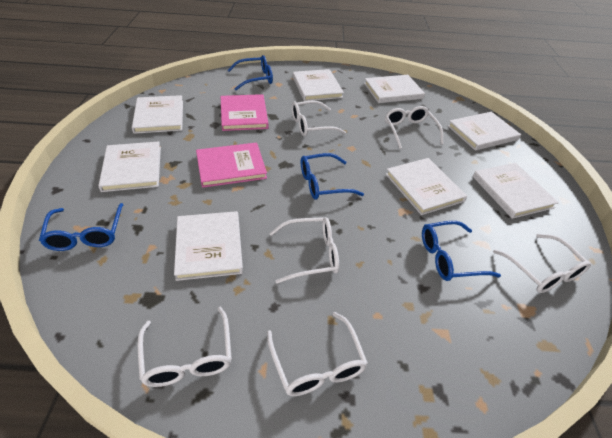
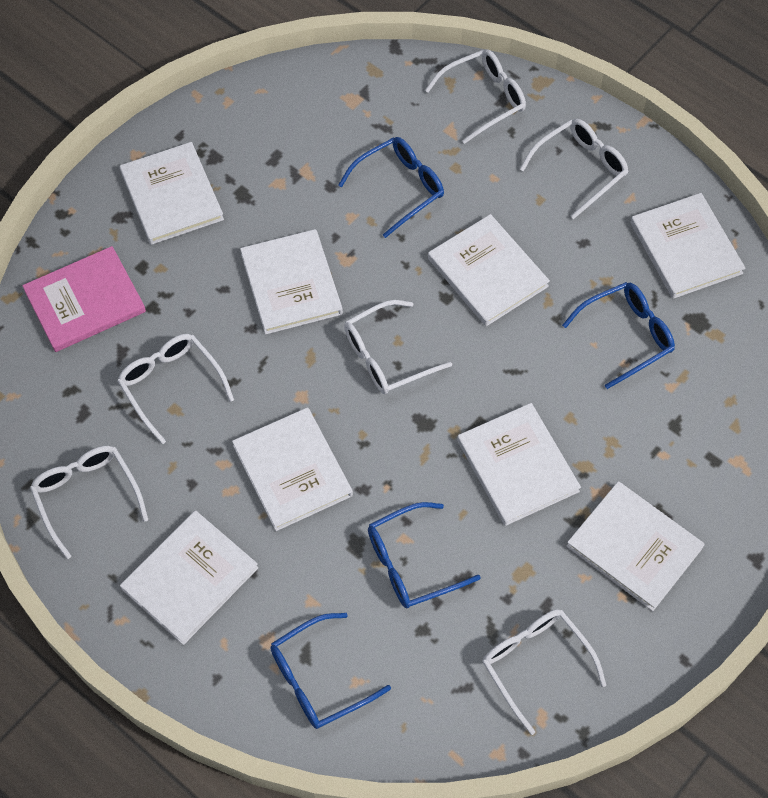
pink book: 2 -> 1

